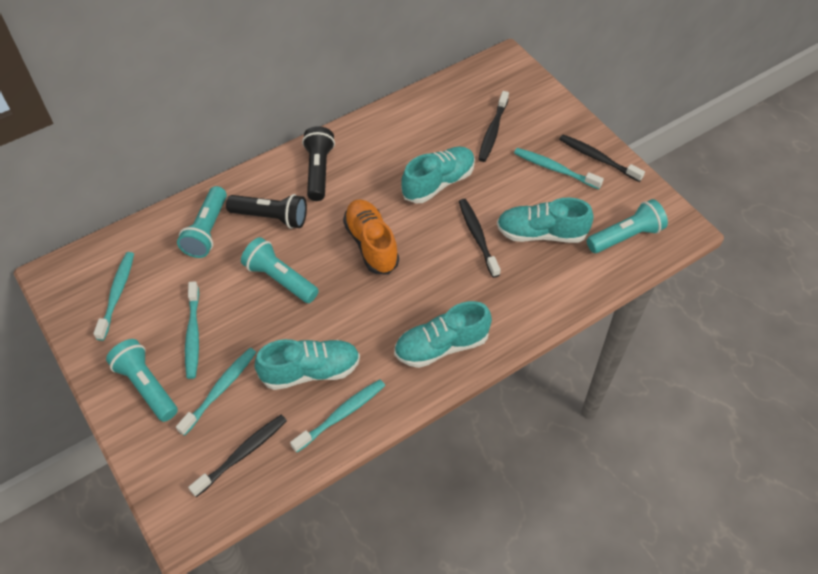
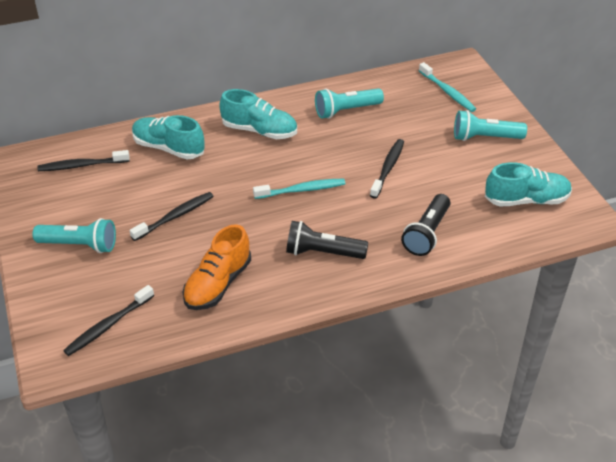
turquoise flashlight: 4 -> 3
turquoise shoe: 4 -> 3
turquoise toothbrush: 5 -> 2

